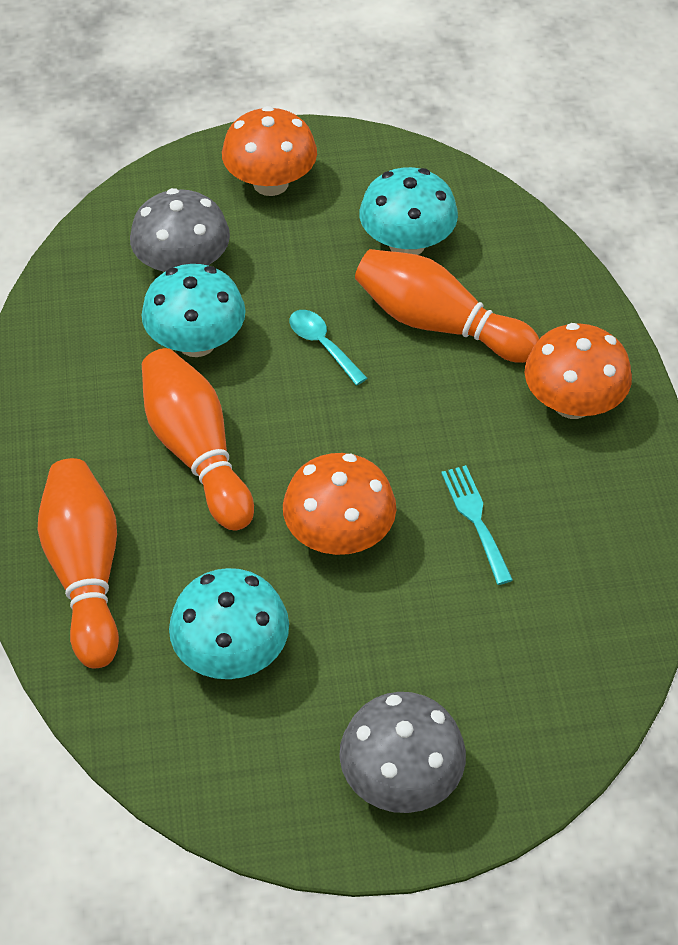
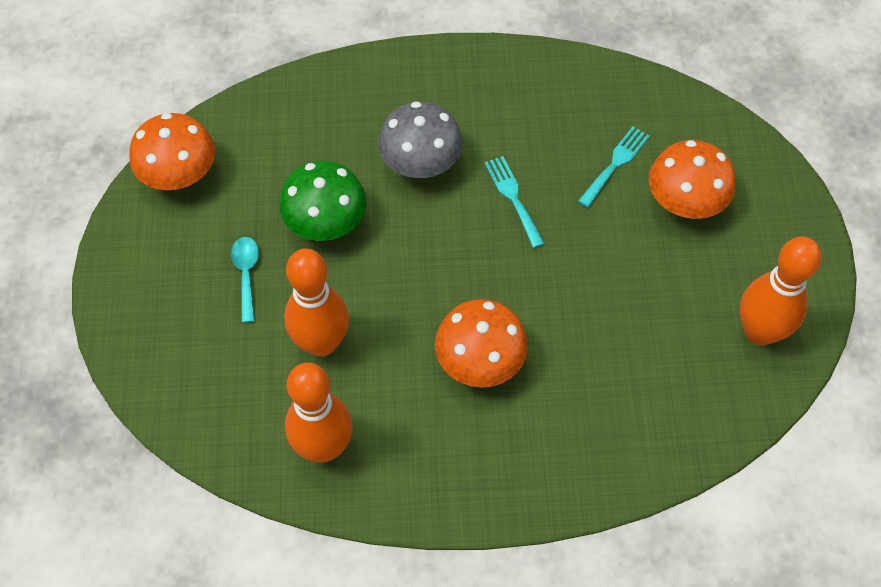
green mushroom: 0 -> 1
grey mushroom: 2 -> 1
turquoise fork: 1 -> 2
turquoise mushroom: 3 -> 0

